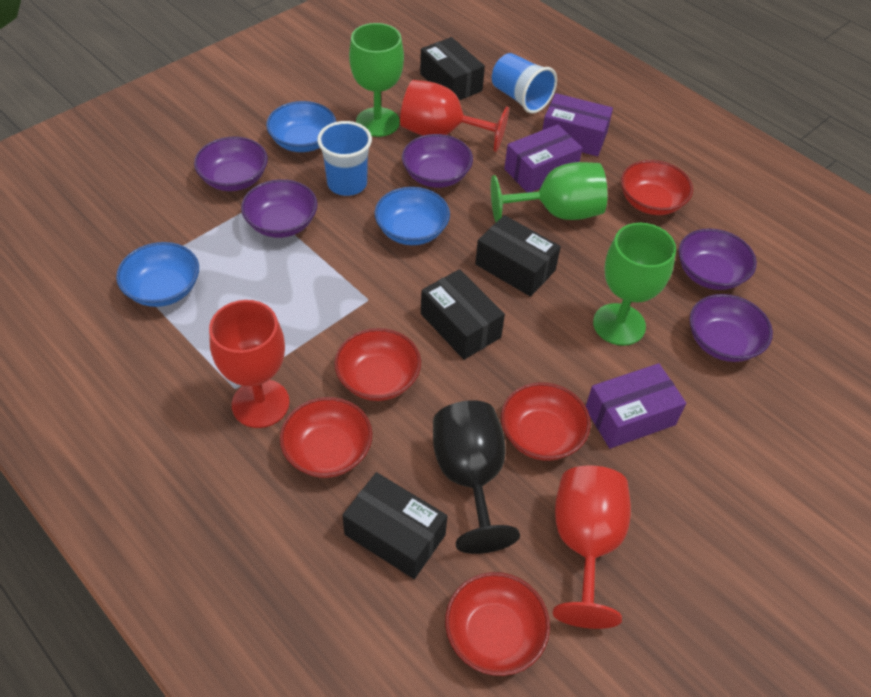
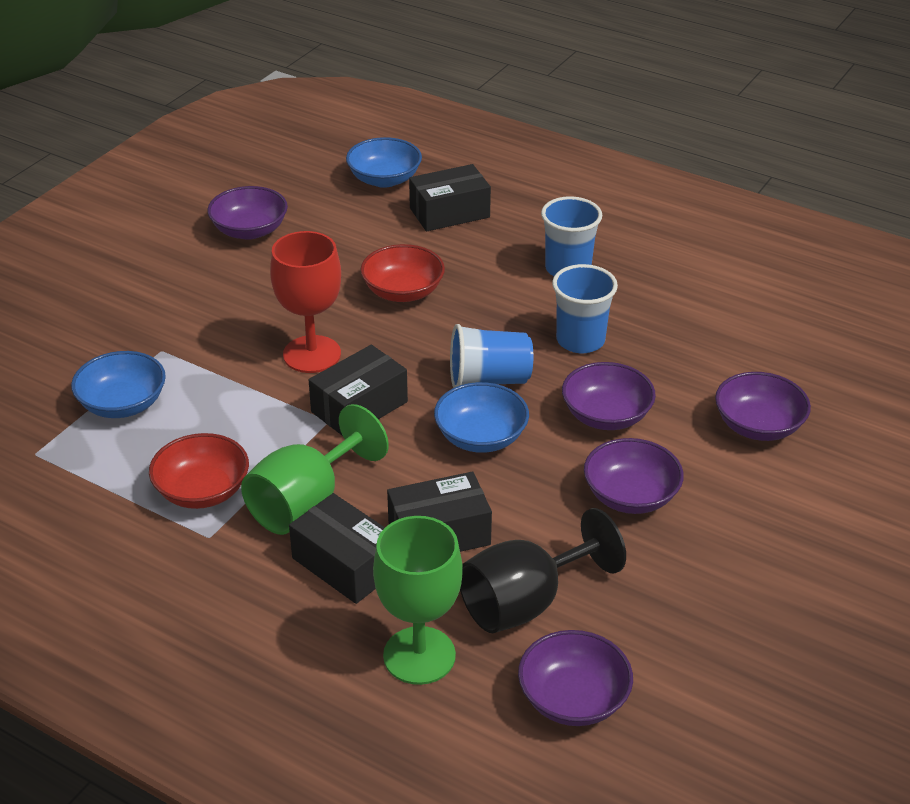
blue cup: 2 -> 3
green goblet: 3 -> 2
purple box: 3 -> 0
red bowl: 5 -> 2
red goblet: 3 -> 1

